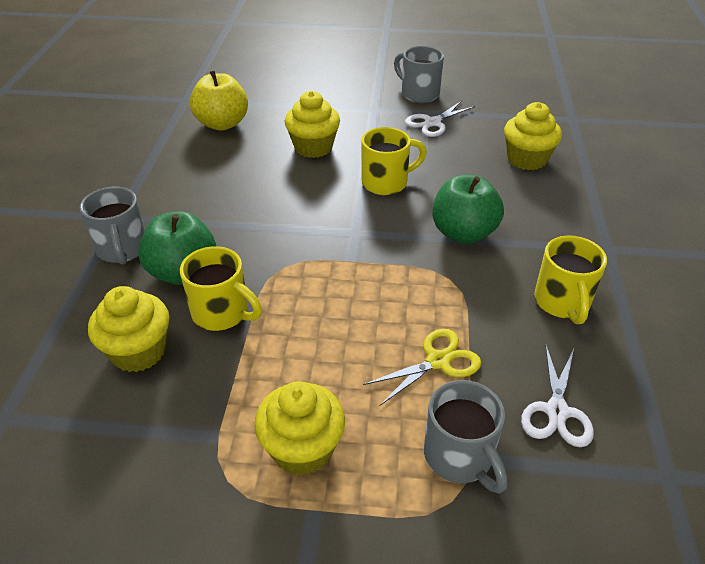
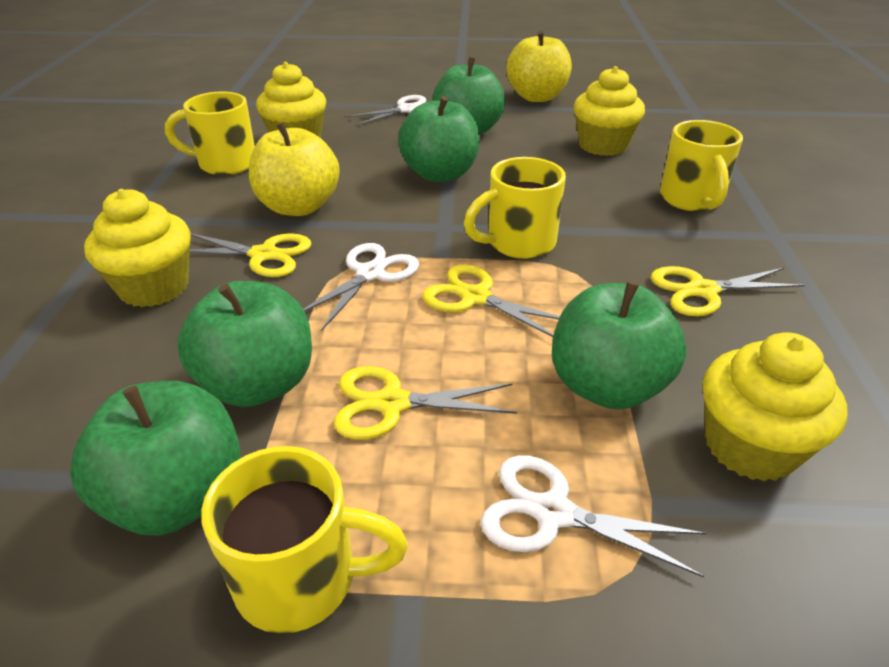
green apple: 2 -> 5
grey mug: 3 -> 0
white scissors: 2 -> 3
yellow apple: 1 -> 2
yellow mug: 3 -> 4
yellow scissors: 1 -> 4

